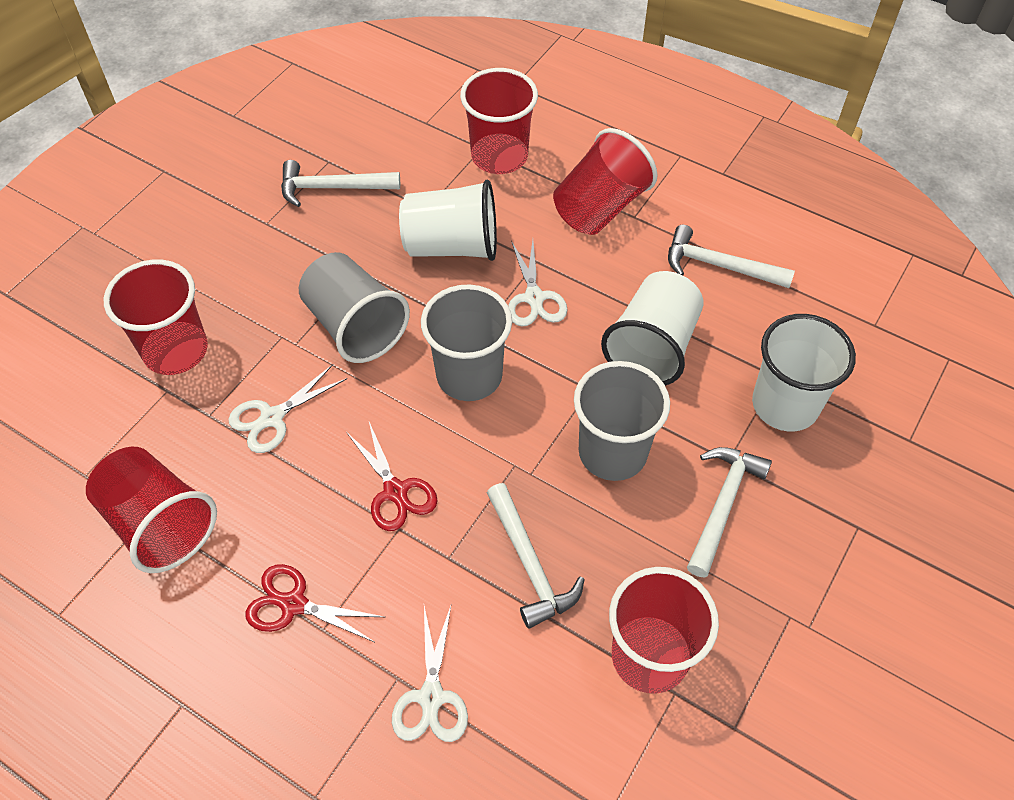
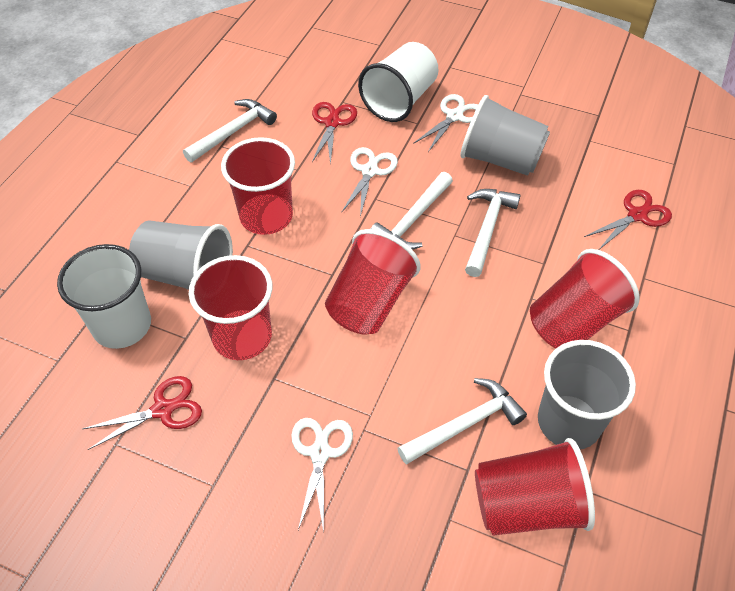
red scissors: 2 -> 3
white cup: 3 -> 2

